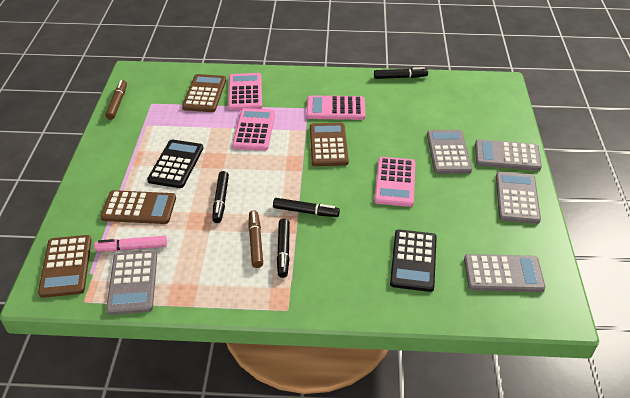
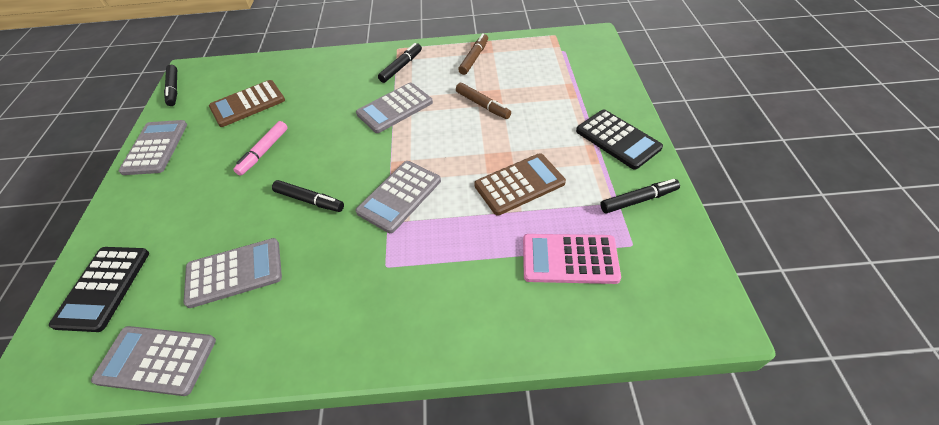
brown calculator: 4 -> 2
pink calculator: 4 -> 1

